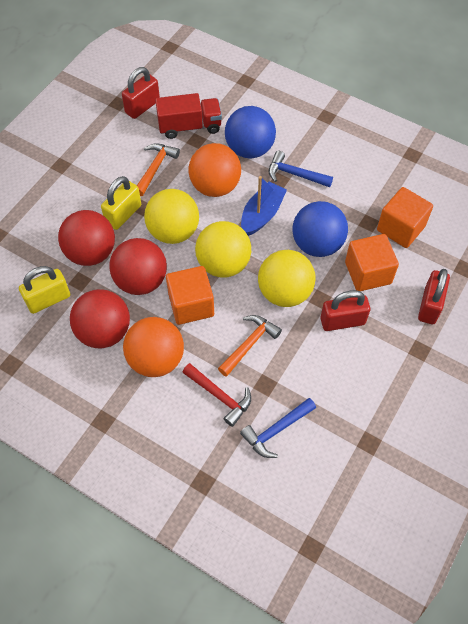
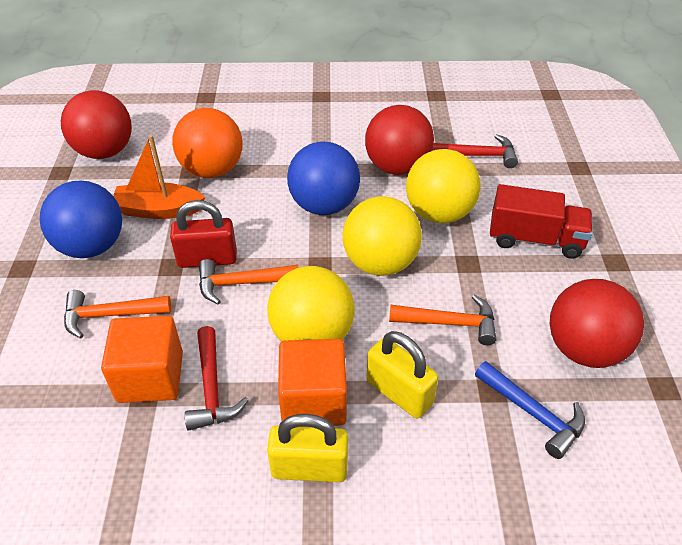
blue boat: 1 -> 0
blue hammer: 2 -> 1
orange ball: 2 -> 1
orange boat: 0 -> 1
orange cube: 3 -> 2
orange hammer: 2 -> 3
red hammer: 1 -> 2
red padlock: 3 -> 1

